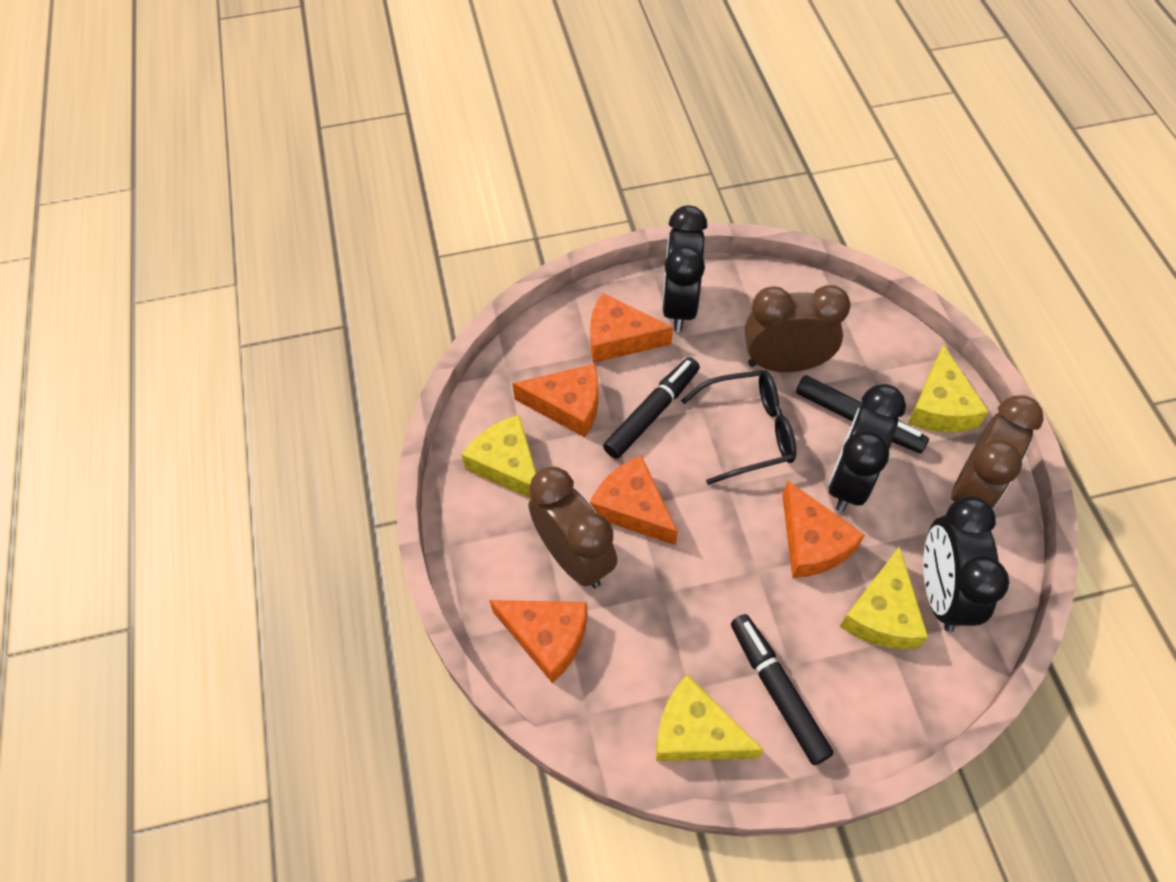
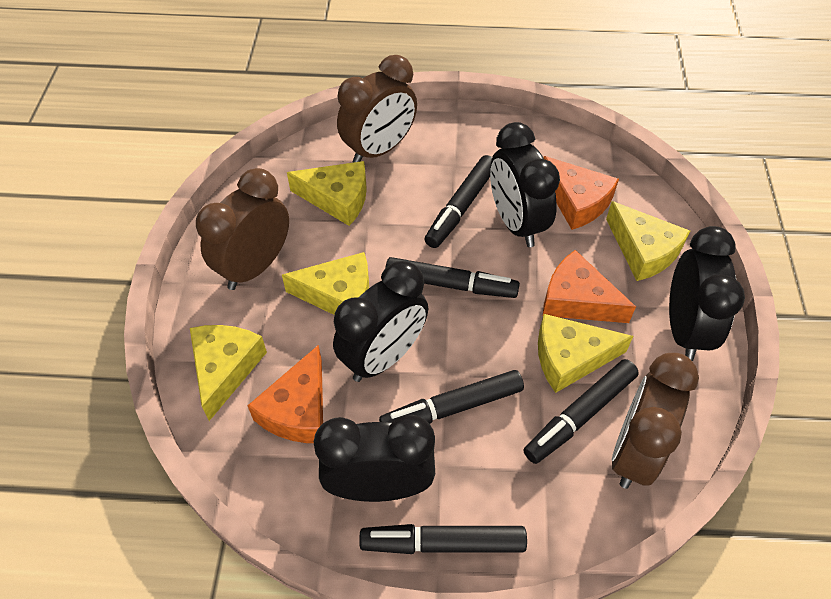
black clock: 3 -> 4
black glasses: 1 -> 0
black marker: 3 -> 5
orange cheese: 5 -> 3
yellow cheese: 4 -> 5

